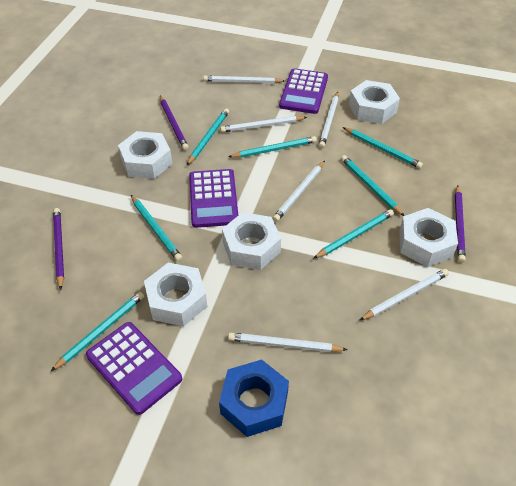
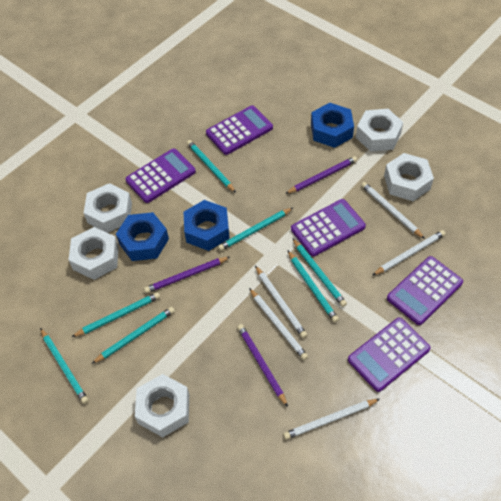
blue nut: 1 -> 3
purple calculator: 3 -> 5
white pencil: 6 -> 5

